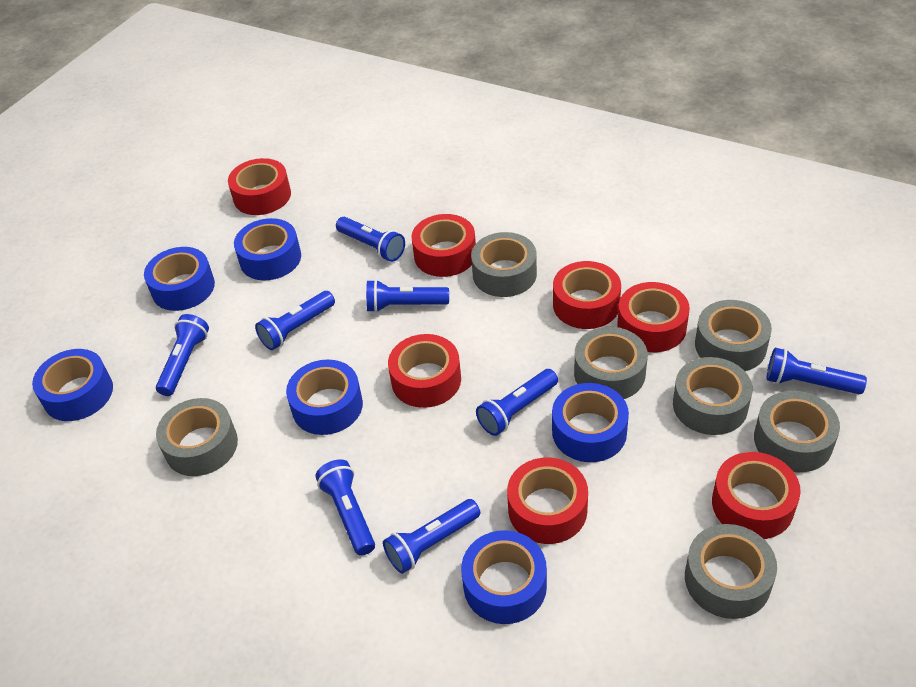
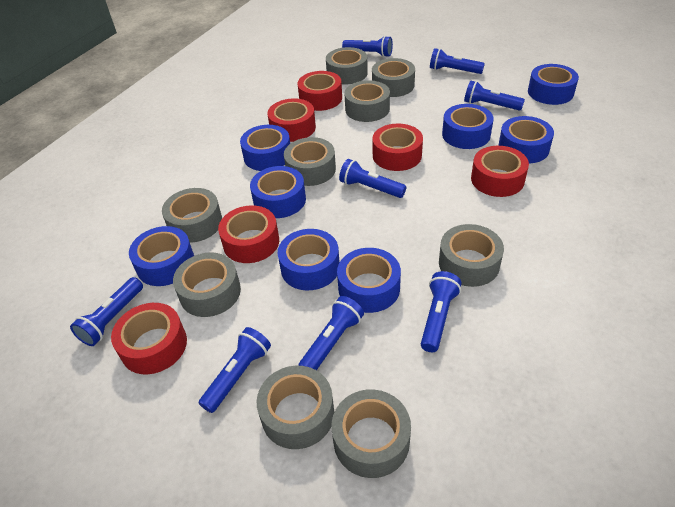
blue tape: 6 -> 8
grey tape: 7 -> 9
red tape: 7 -> 6

